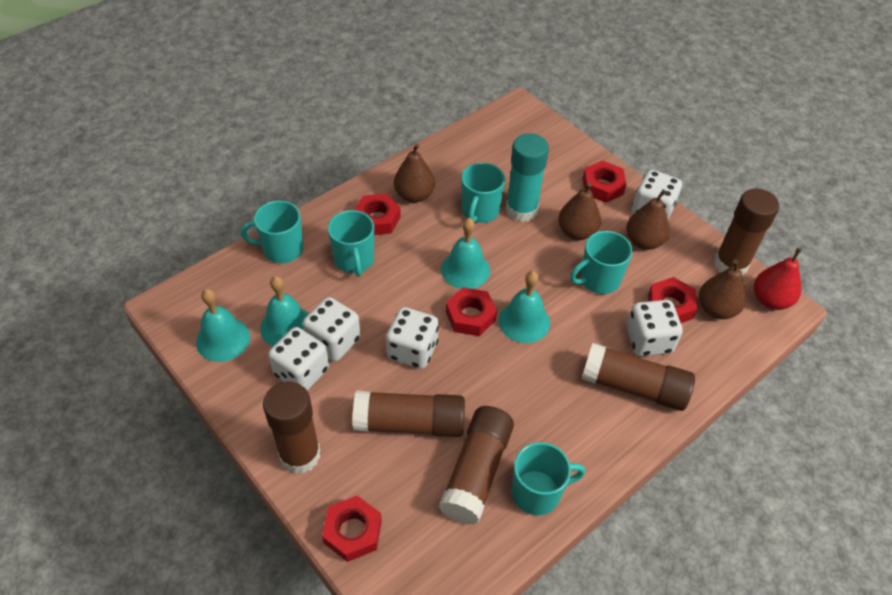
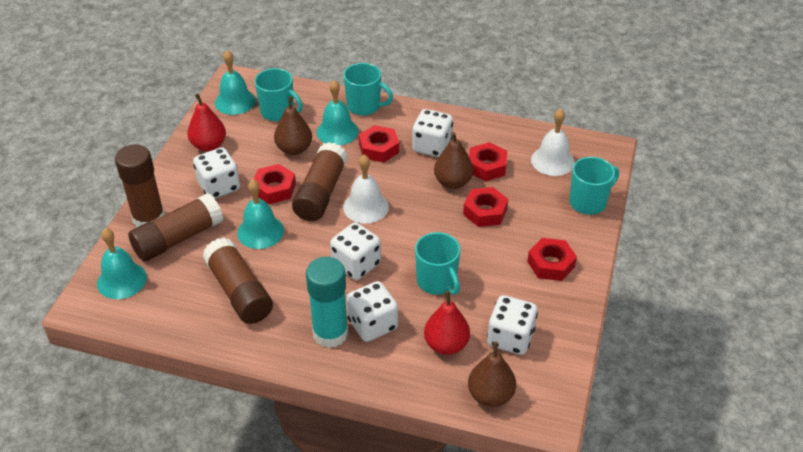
brown glue stick: 5 -> 4
brown pear: 4 -> 3
red pear: 1 -> 2
turquoise mug: 5 -> 4
white bell: 0 -> 2

